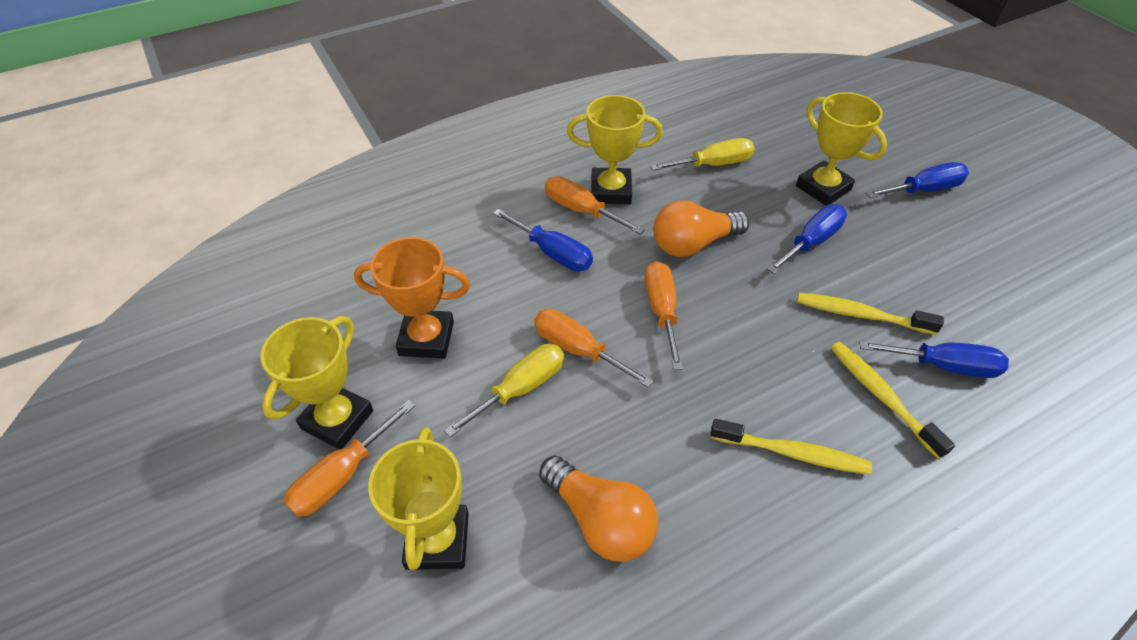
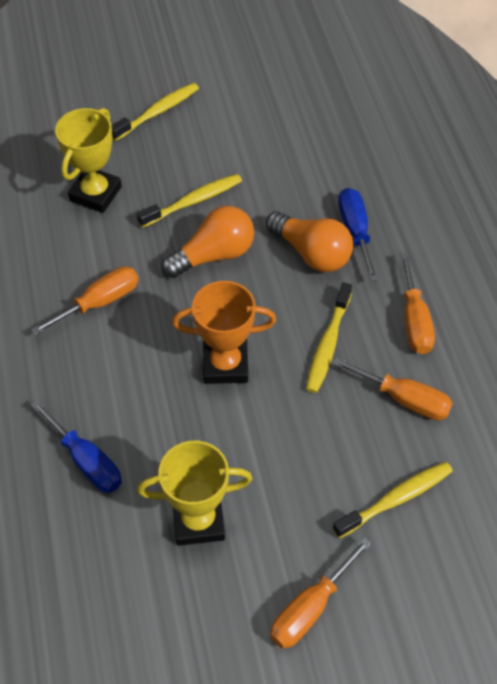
blue screwdriver: 4 -> 2
yellow screwdriver: 2 -> 0
yellow toothbrush: 3 -> 4
yellow trophy: 4 -> 2

